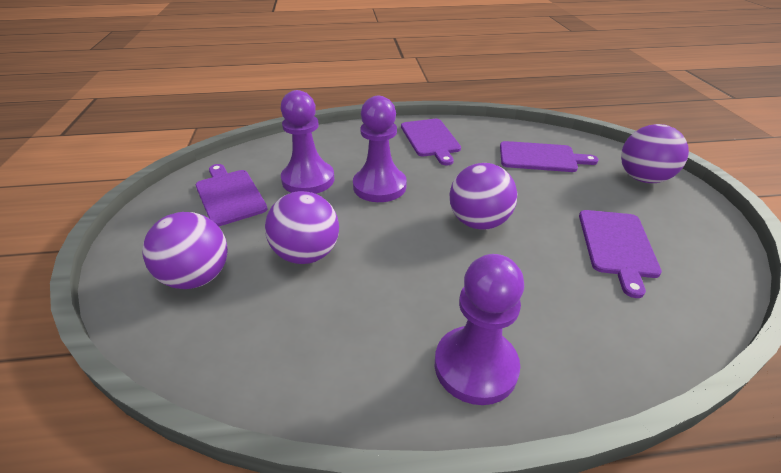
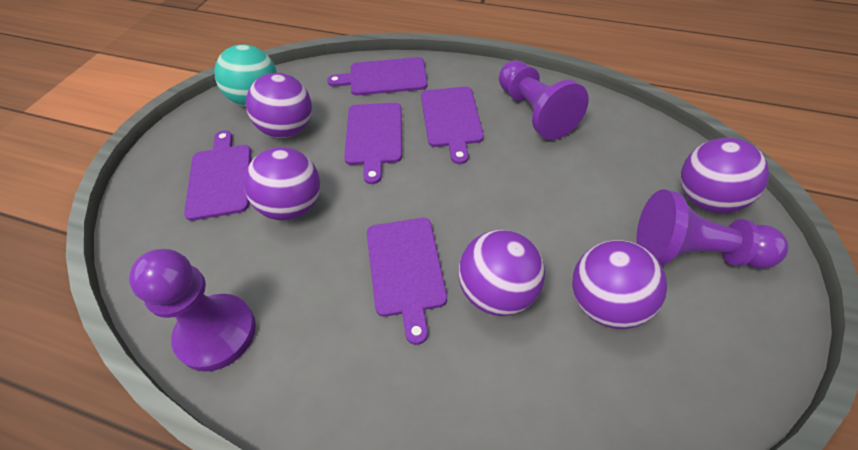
purple ball: 4 -> 5
purple cutting board: 4 -> 5
turquoise ball: 0 -> 1

